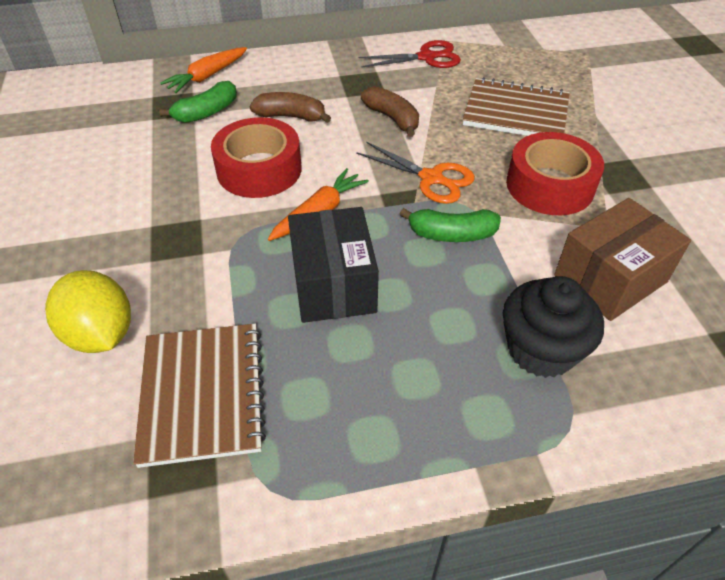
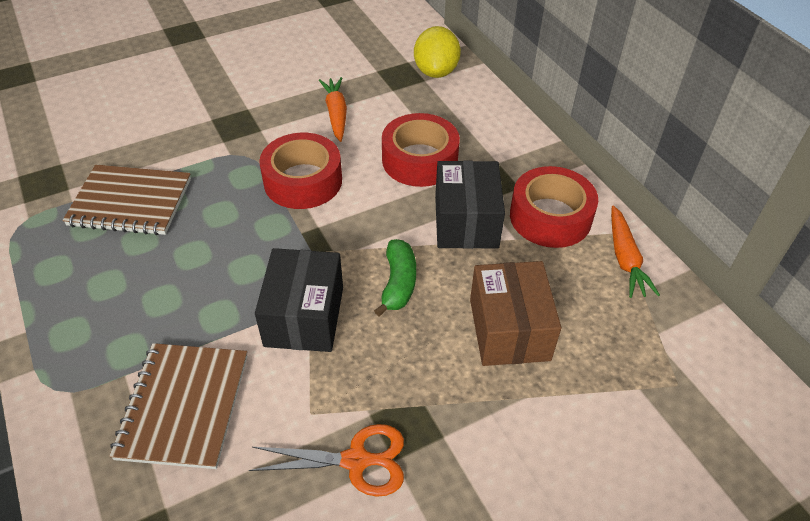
black box: 1 -> 2
black cupcake: 1 -> 0
brown banana: 2 -> 0
green banana: 2 -> 1
red scissors: 1 -> 0
red tape: 2 -> 3

